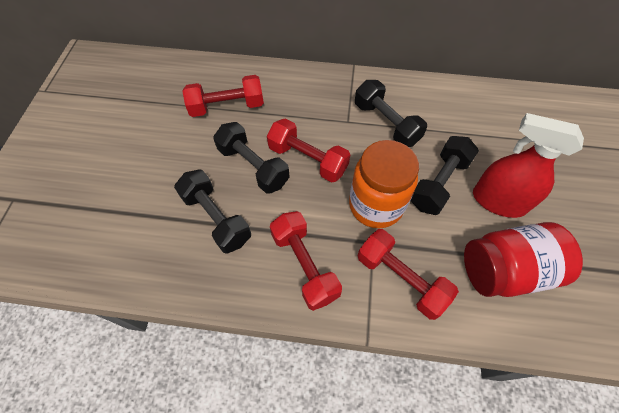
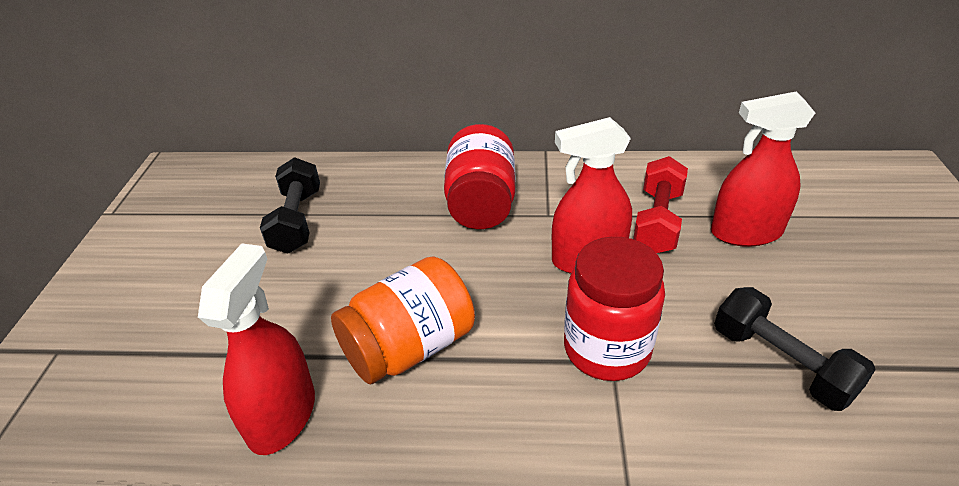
black dumbbell: 4 -> 2
red dumbbell: 4 -> 1
red jar: 1 -> 2
red spray bottle: 1 -> 3

